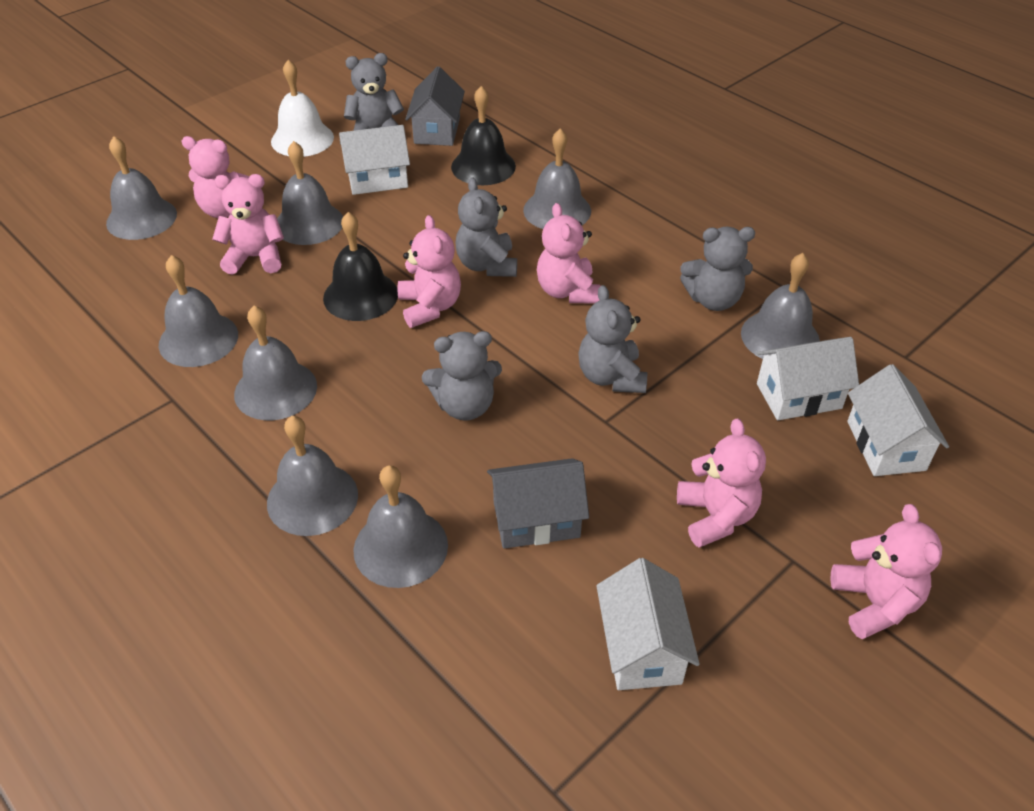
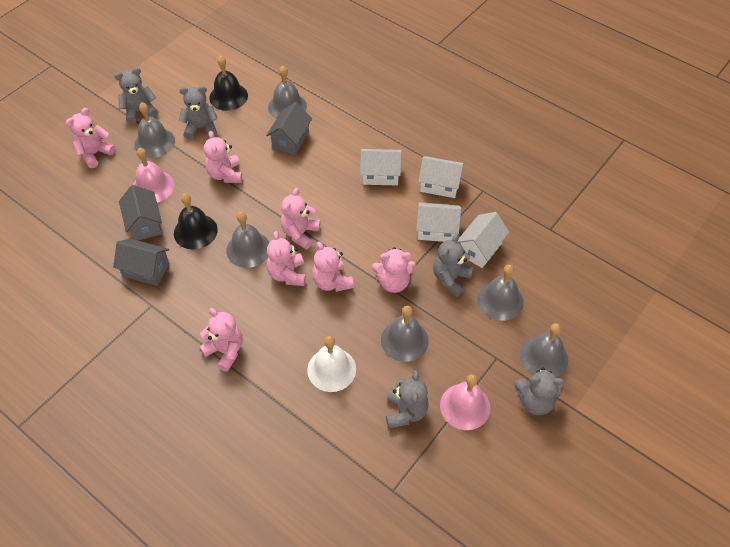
grey bell: 8 -> 6
grey house: 2 -> 3
pink bell: 0 -> 2
pink teddy bear: 6 -> 7

